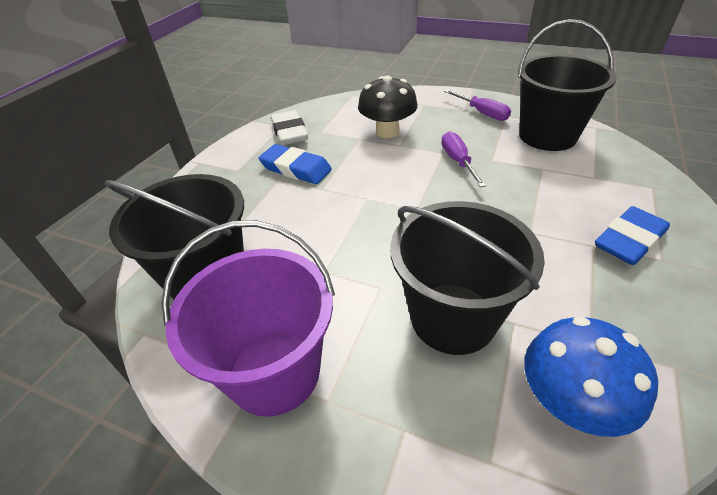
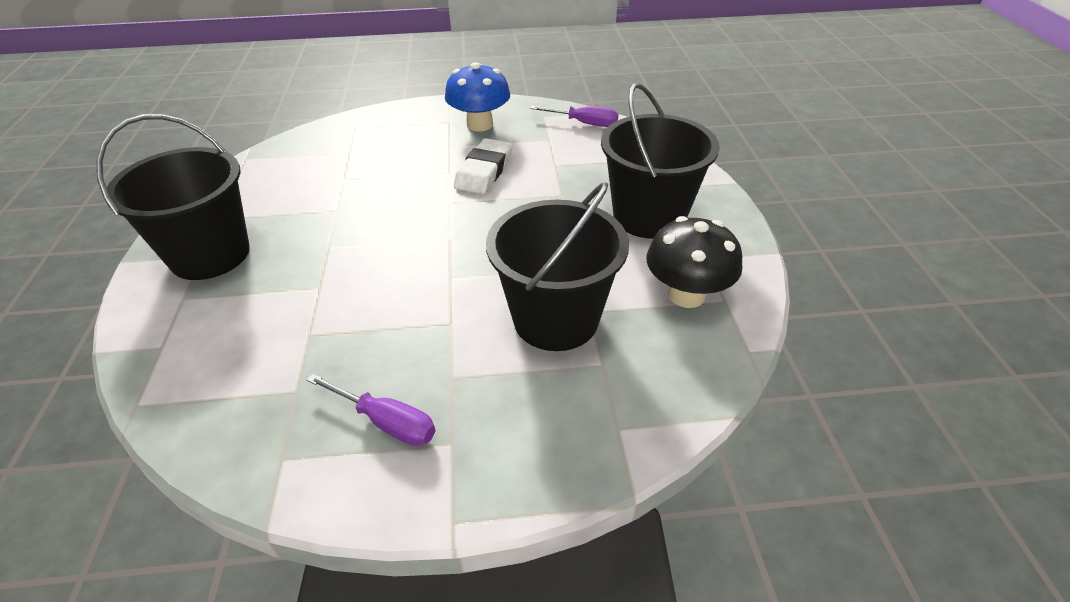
blue eraser: 2 -> 0
purple bucket: 1 -> 0

